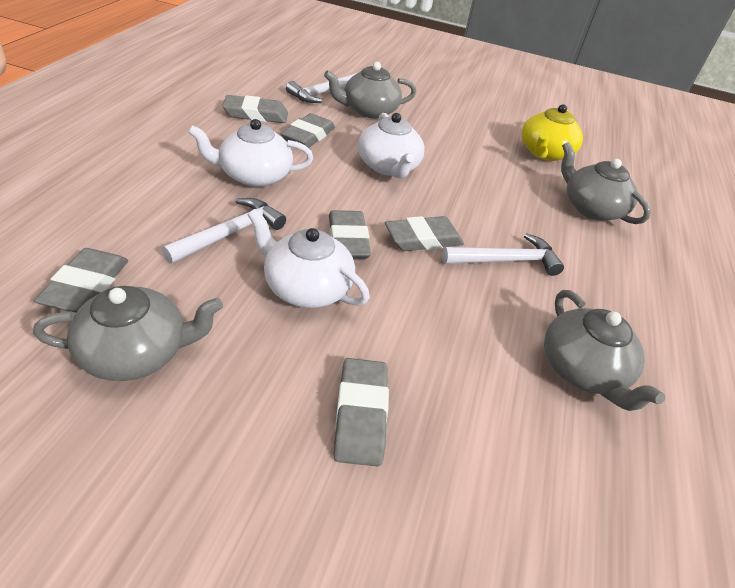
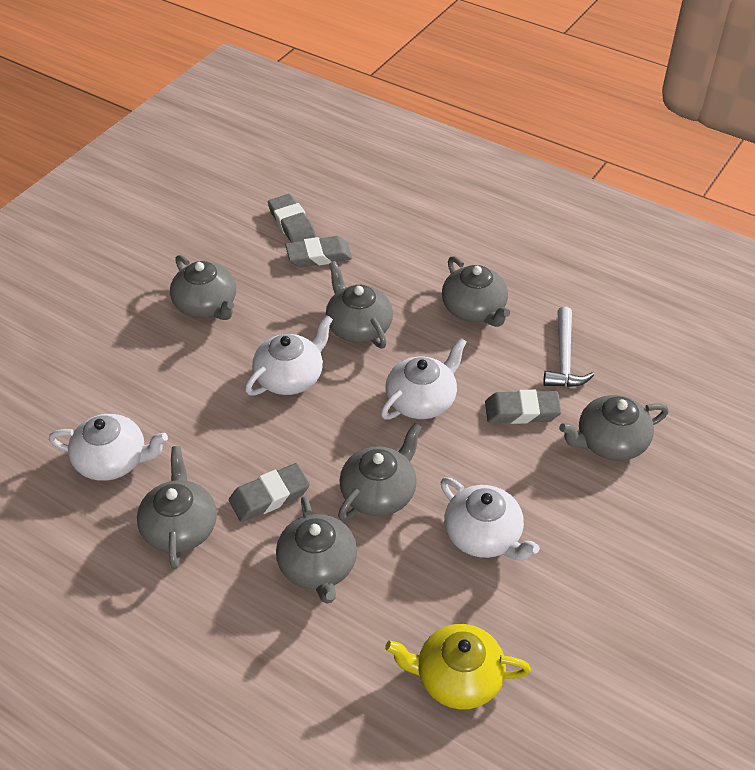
grey eraser: 6 -> 4
grey teapot: 4 -> 7
white hammer: 3 -> 1
white teapot: 3 -> 4

